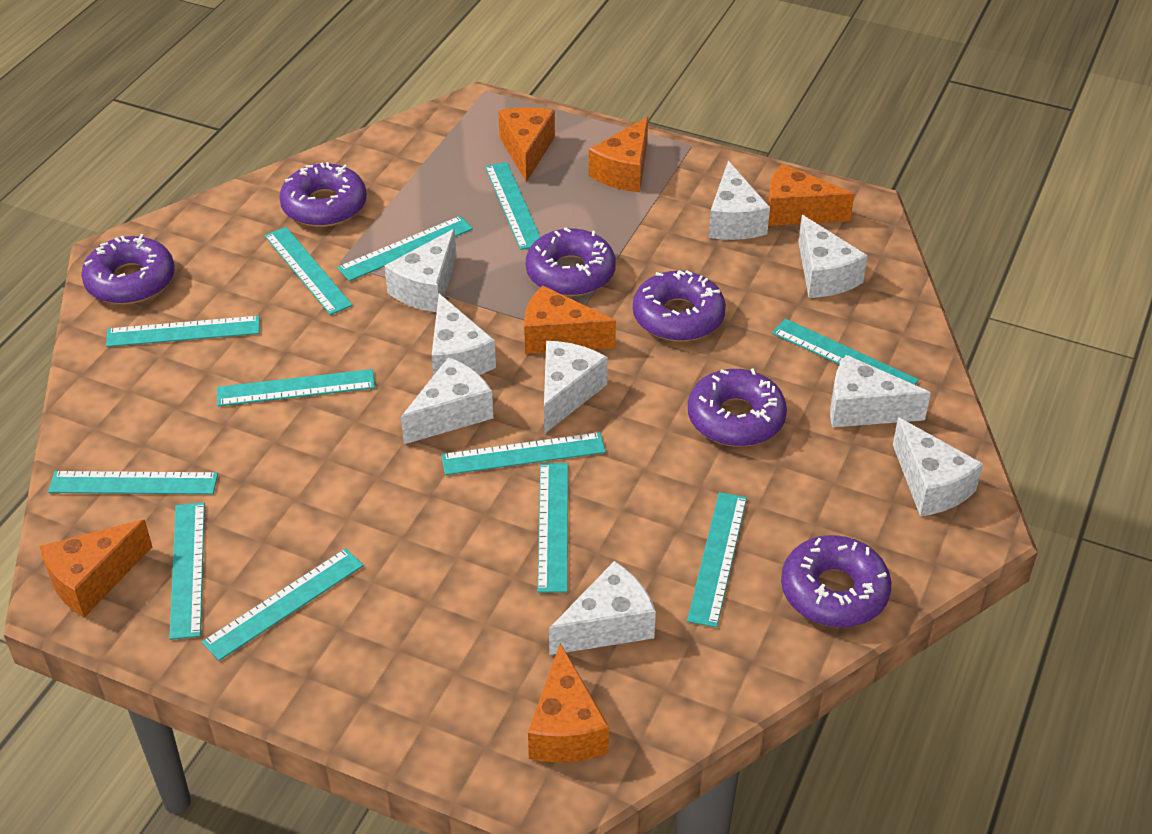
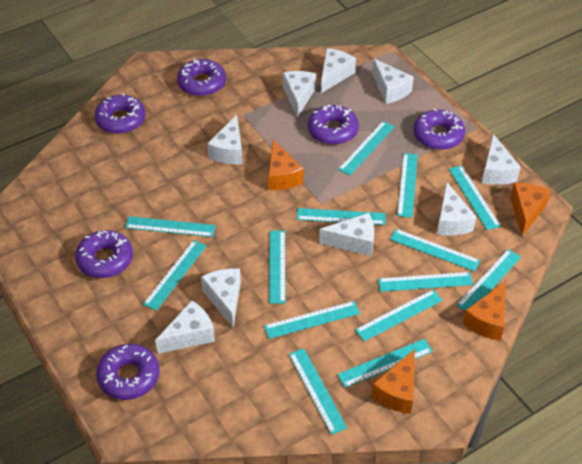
orange cheese: 6 -> 4
turquoise ruler: 12 -> 14

